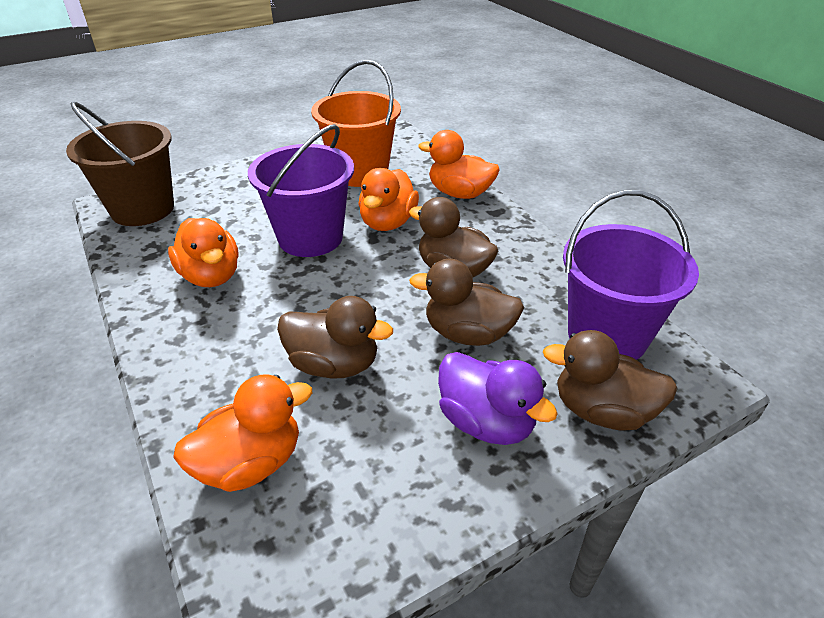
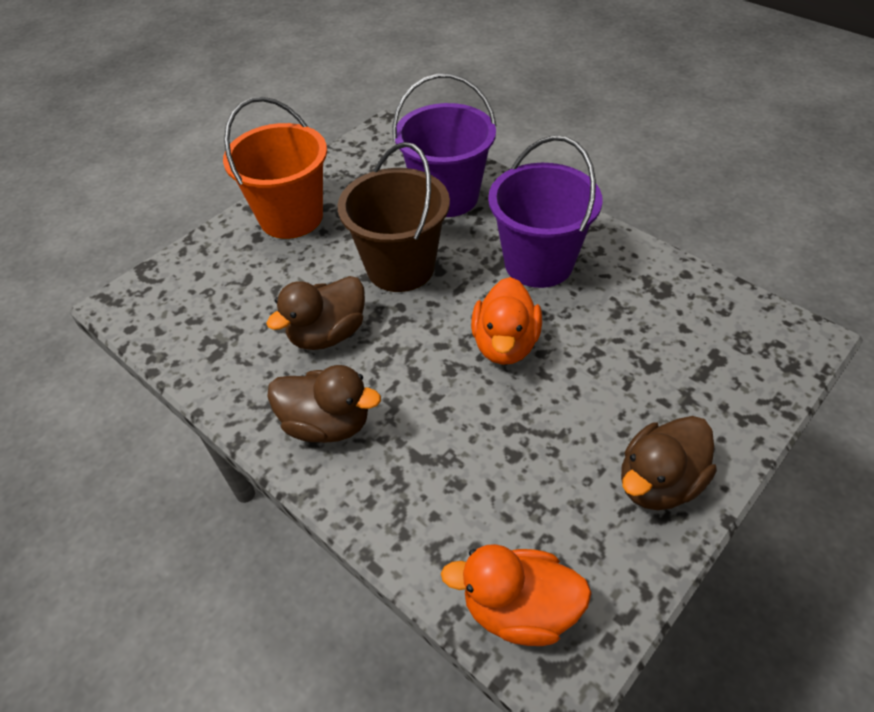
brown duck: 4 -> 3
orange duck: 4 -> 2
purple duck: 1 -> 0

